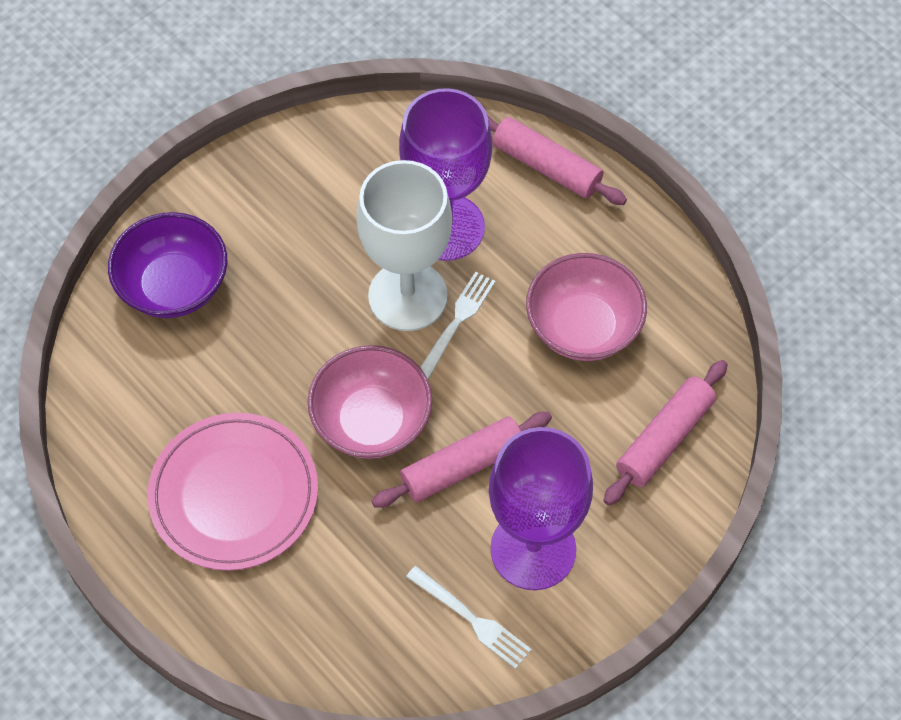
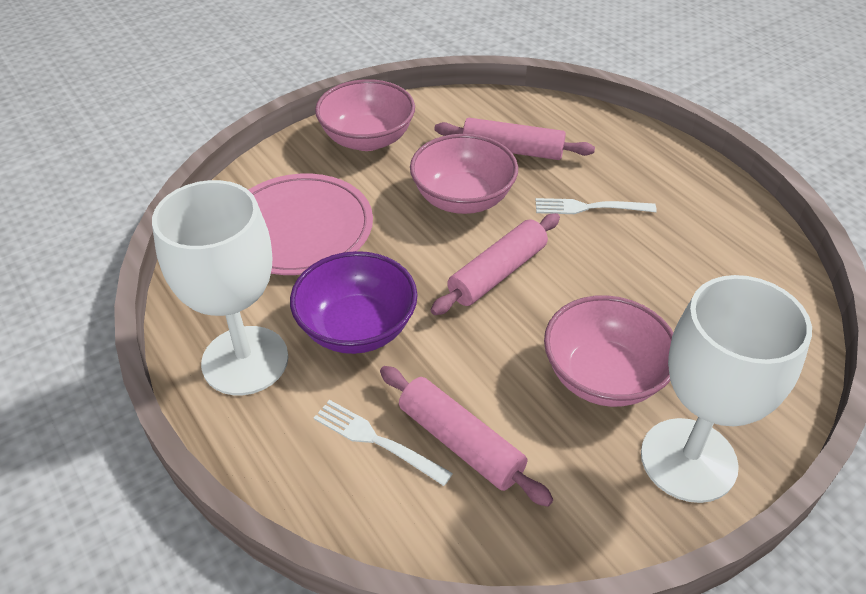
pink bowl: 2 -> 3
purple goblet: 2 -> 0
white goblet: 1 -> 2

